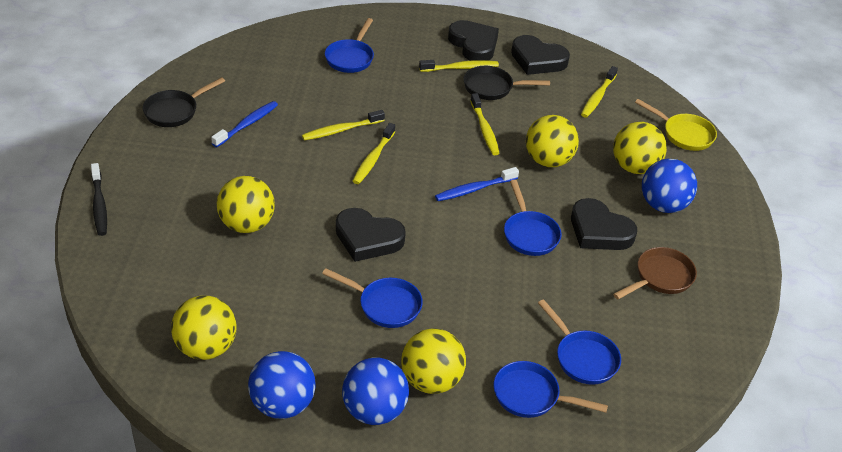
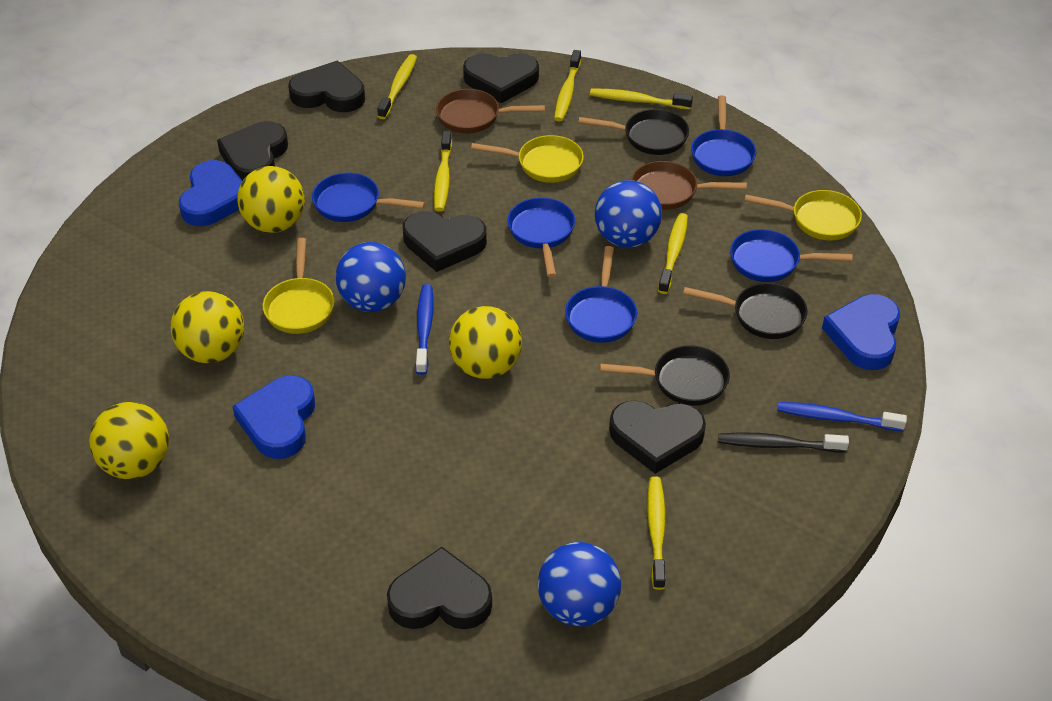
black heart: 4 -> 6
black pan: 2 -> 3
blue heart: 0 -> 3
brown pan: 1 -> 2
yellow ball: 5 -> 4
yellow pan: 1 -> 3
yellow toothbrush: 5 -> 6

